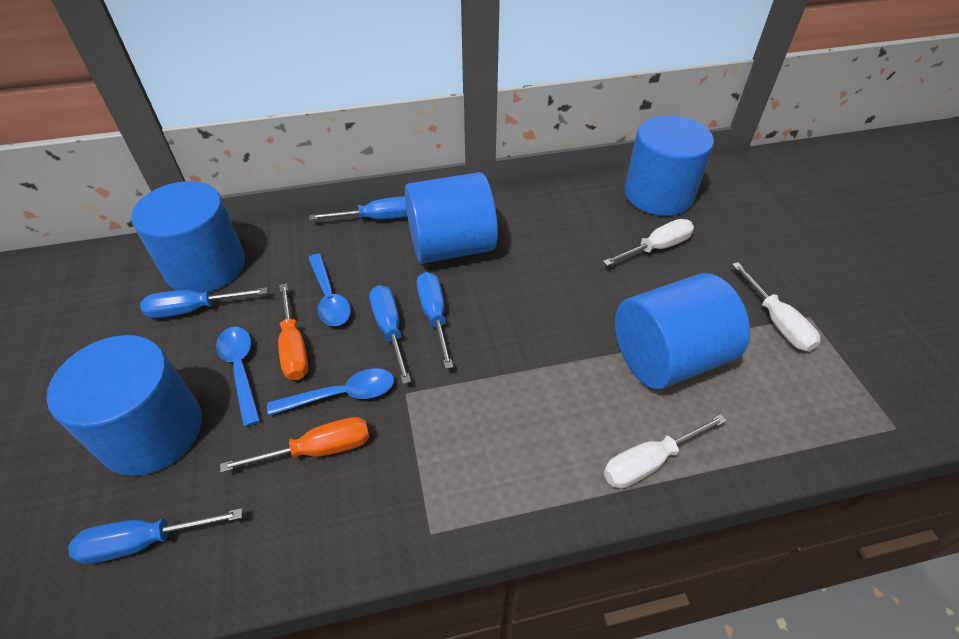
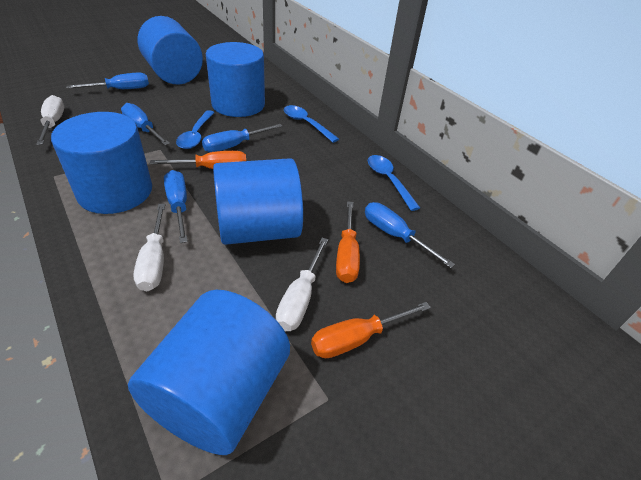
orange screwdriver: 2 -> 3

